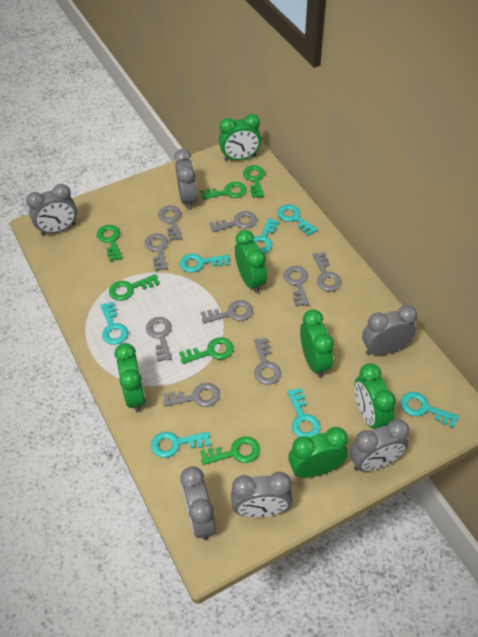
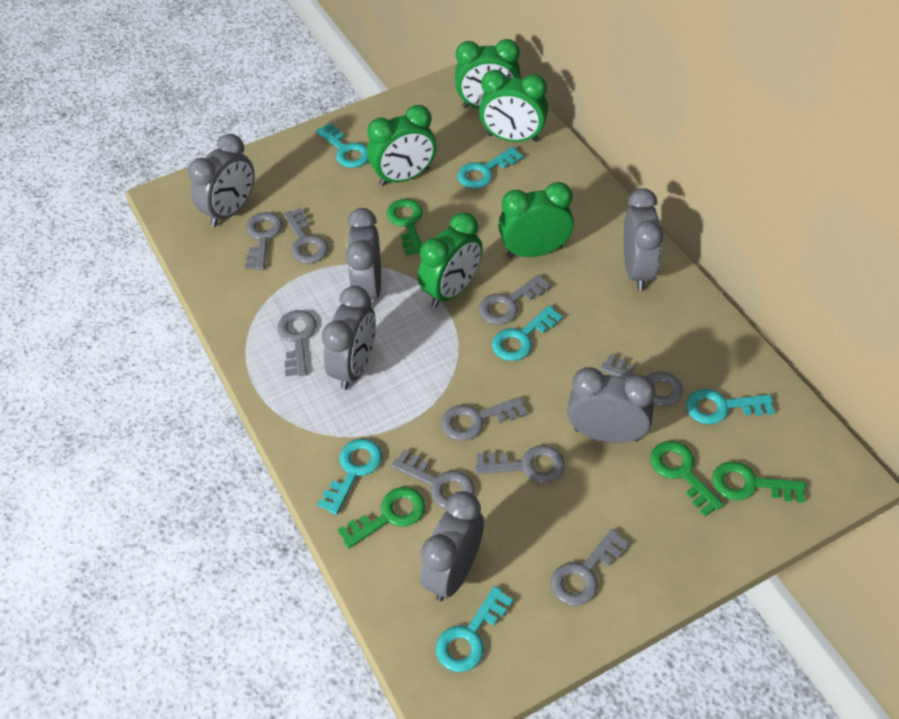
green clock: 6 -> 5
green key: 6 -> 4
turquoise key: 7 -> 6

